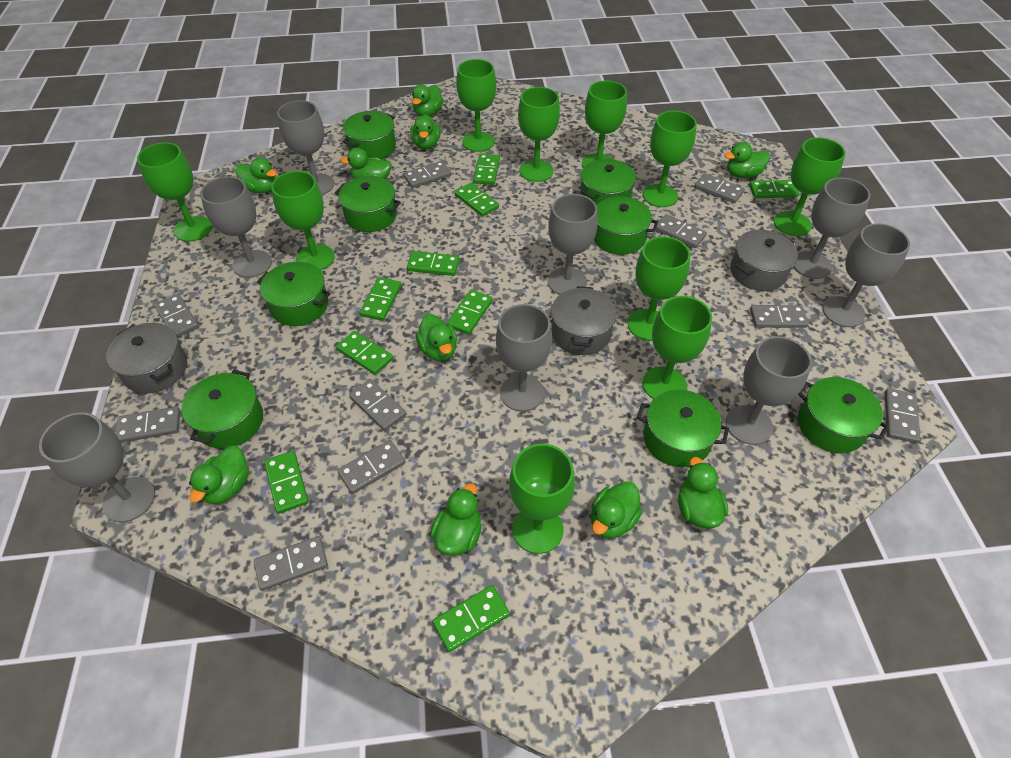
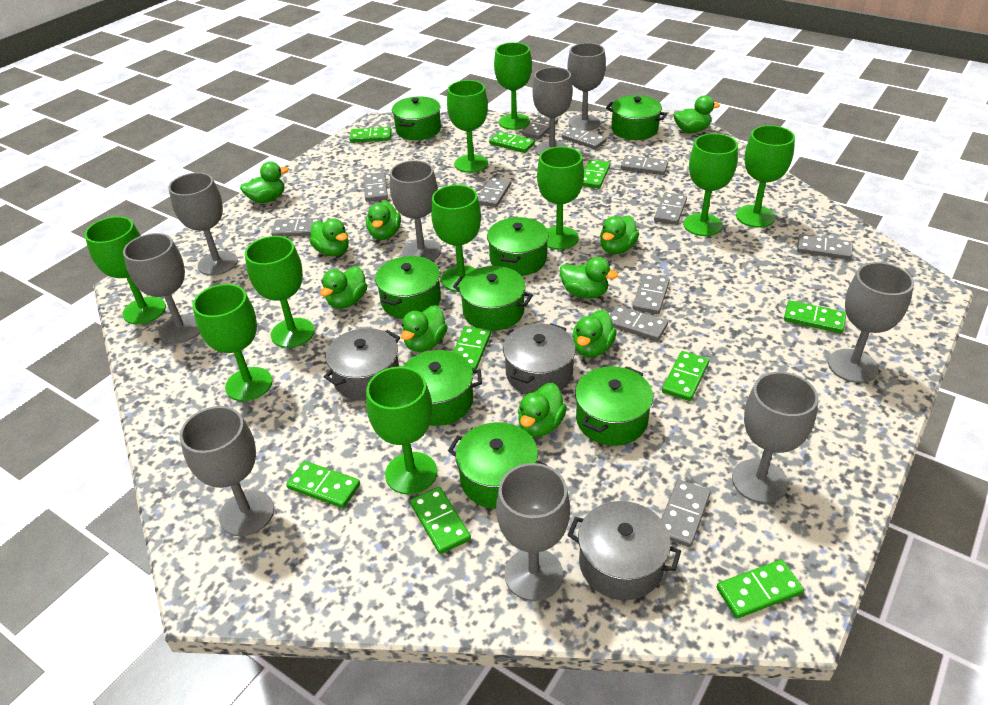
grey domino: 10 -> 11
grey goblet: 8 -> 9

